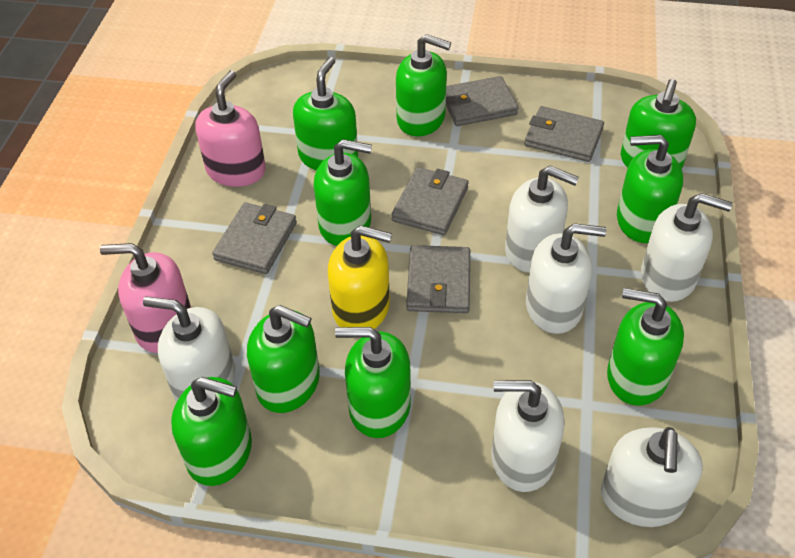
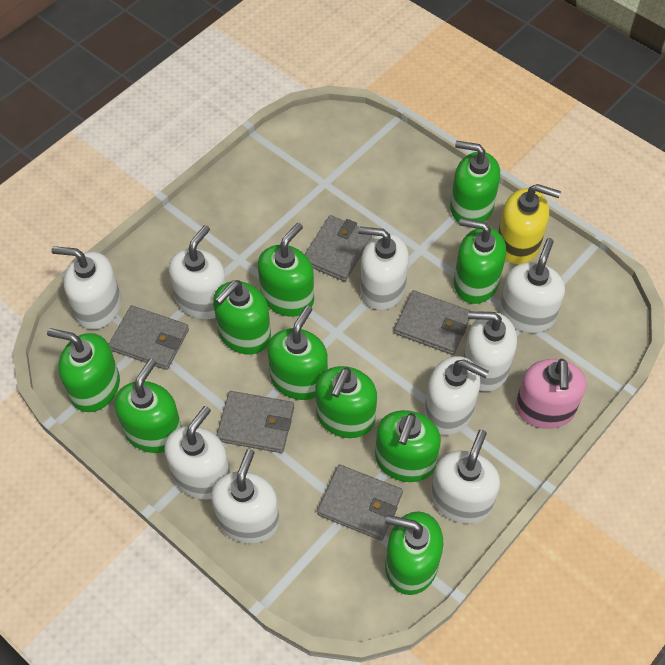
green soap dispenser: 9 -> 10
pink soap dispenser: 2 -> 1
white soap dispenser: 6 -> 9

